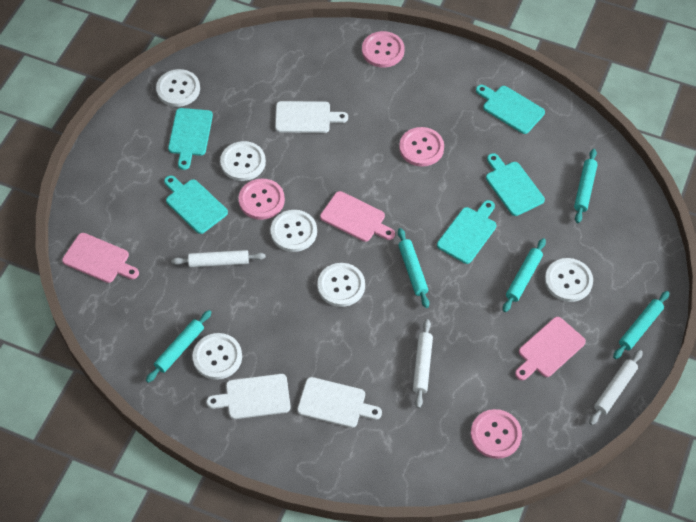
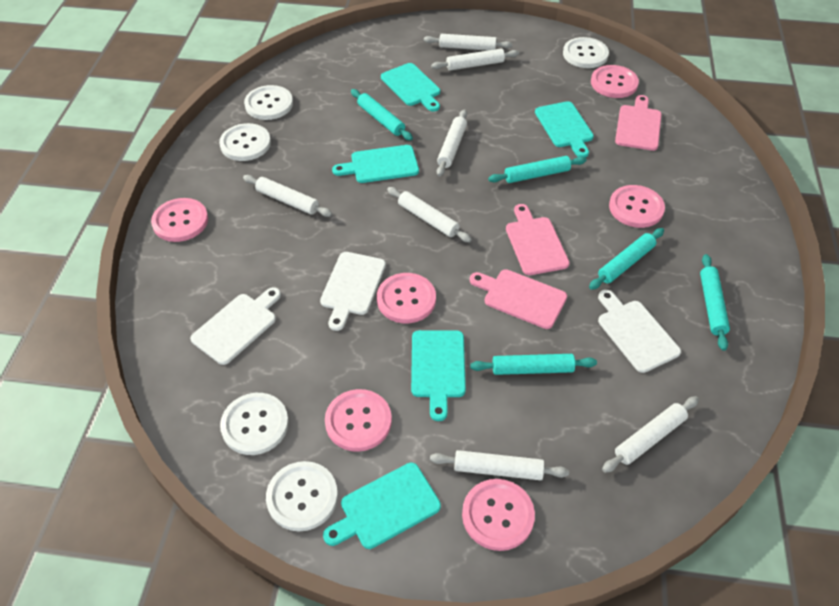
pink button: 4 -> 6
white button: 6 -> 5
white rolling pin: 3 -> 7

